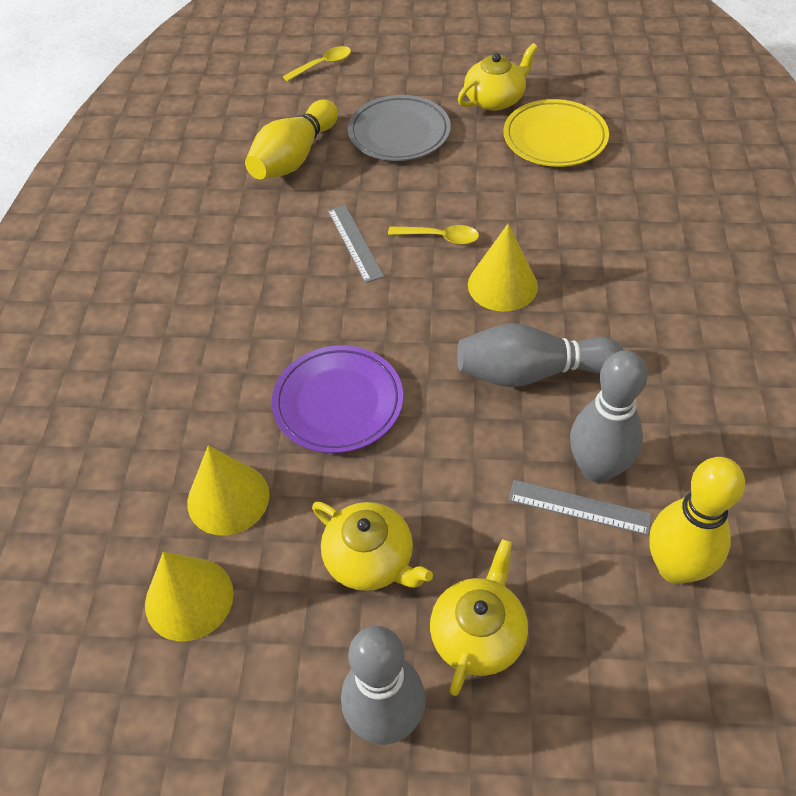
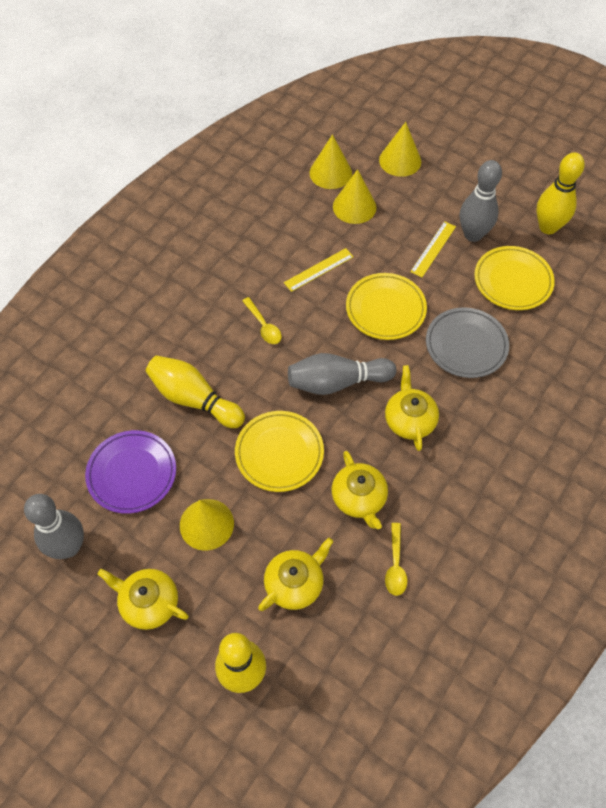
grey ruler: 2 -> 0
yellow bowling pin: 2 -> 3
yellow cone: 3 -> 4
yellow plate: 1 -> 3
yellow ruler: 0 -> 2
yellow teapot: 3 -> 4

